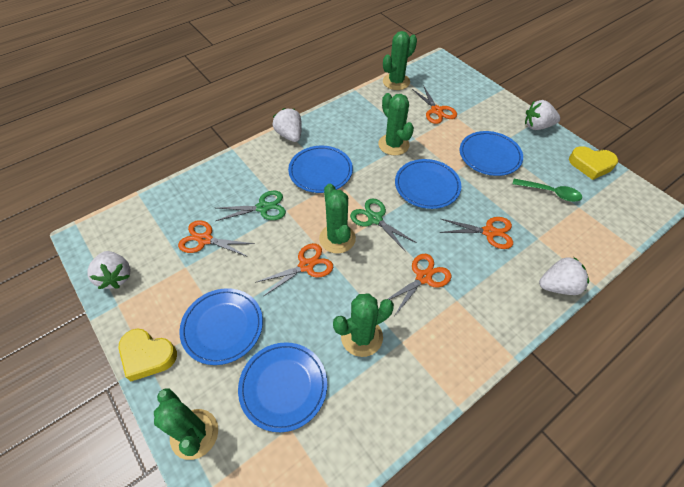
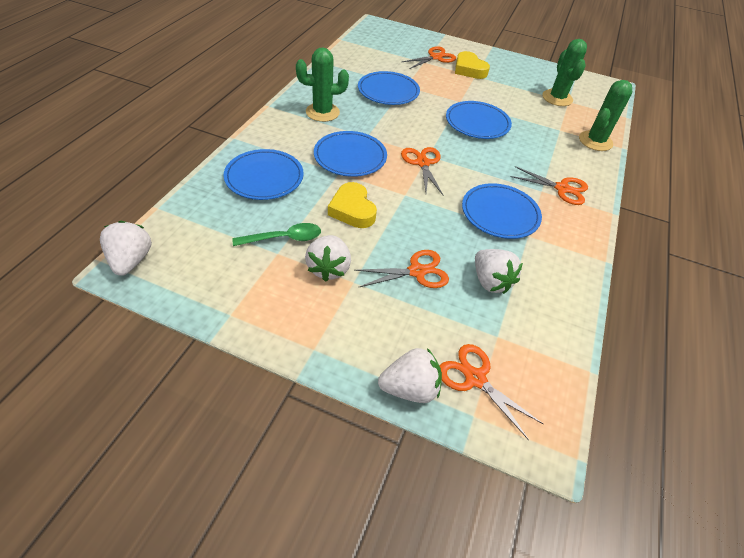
green cactus: 5 -> 3
green scissors: 2 -> 0

